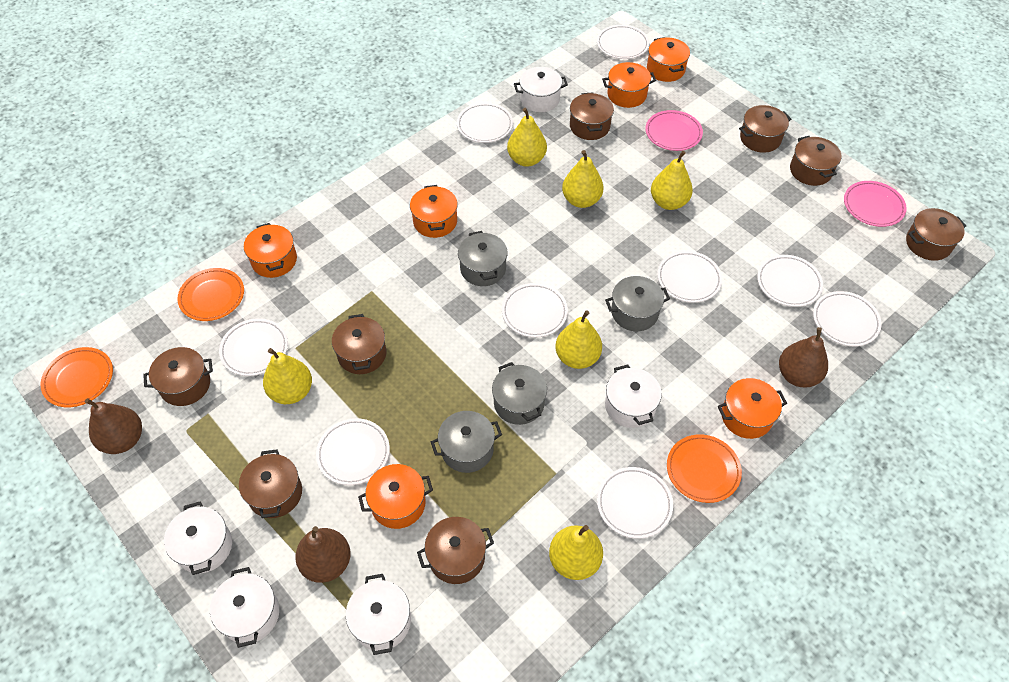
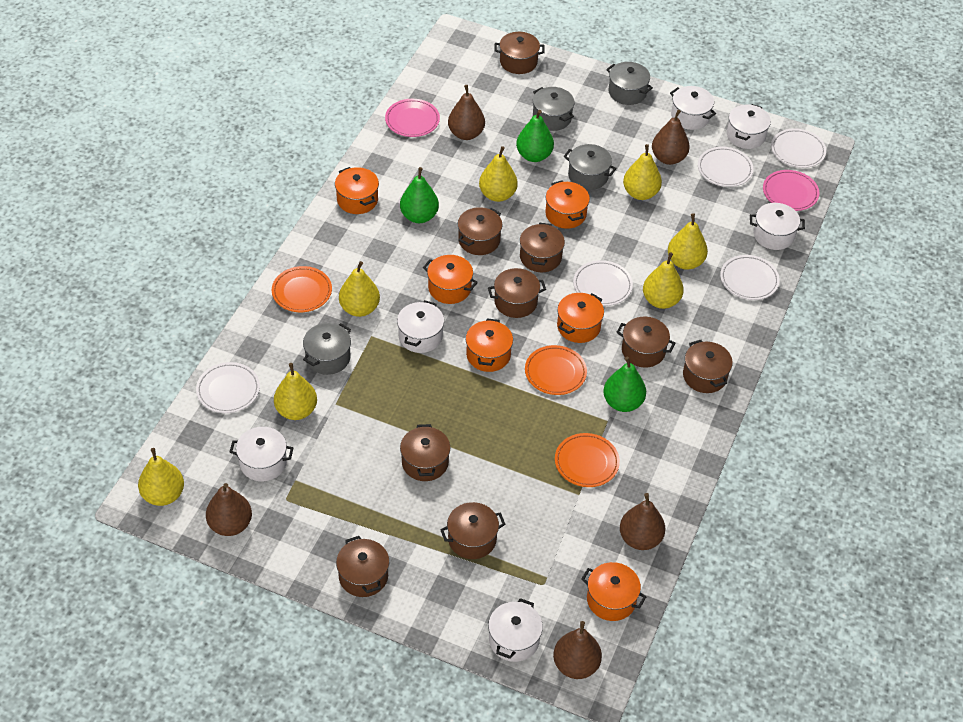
brown pear: 3 -> 5
brown pot: 8 -> 9
green pear: 0 -> 3
white plate: 9 -> 5
white pot: 5 -> 6
yellow pear: 6 -> 7

